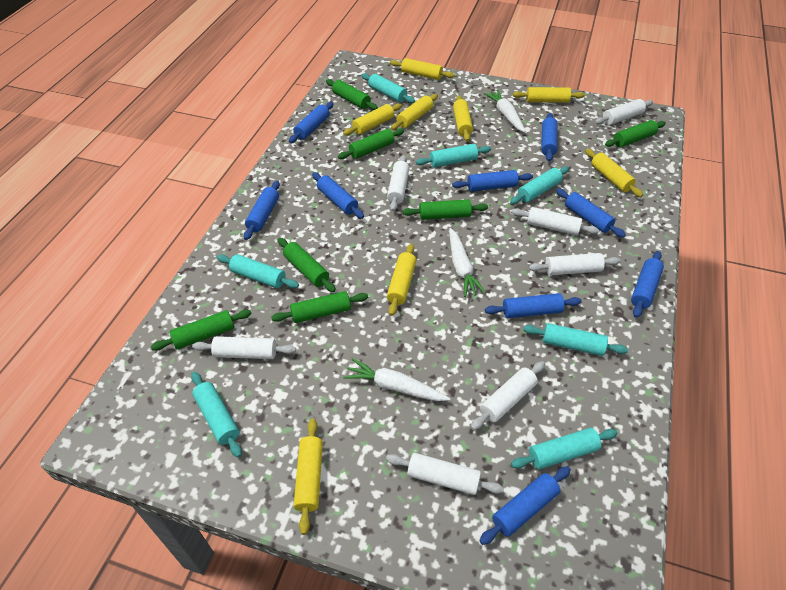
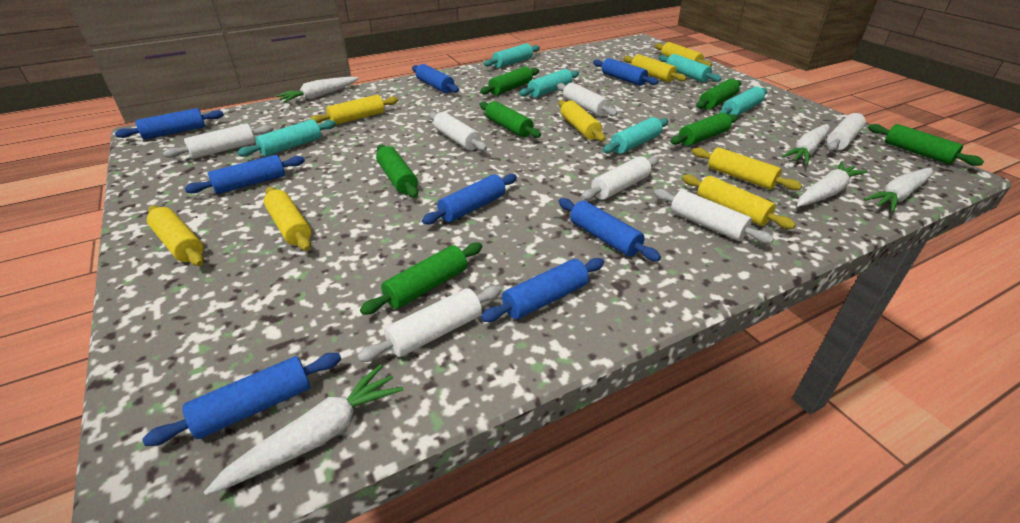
blue rolling pin: 9 -> 8
turquoise rolling pin: 7 -> 6
white carrot: 3 -> 5

